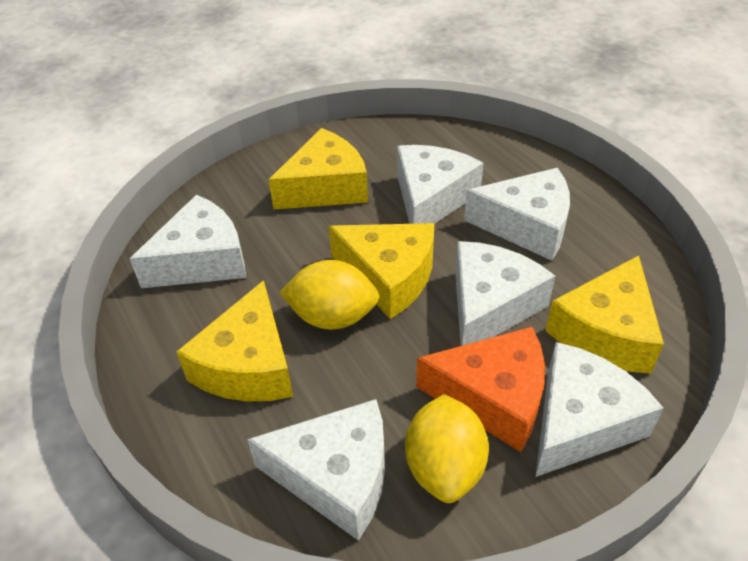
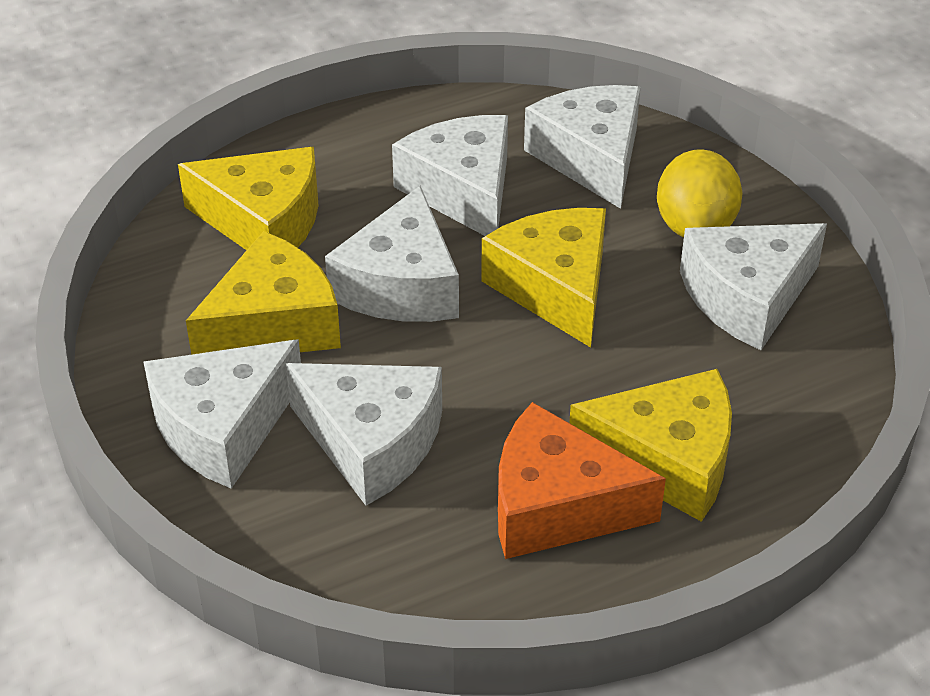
yellow lemon: 2 -> 1

